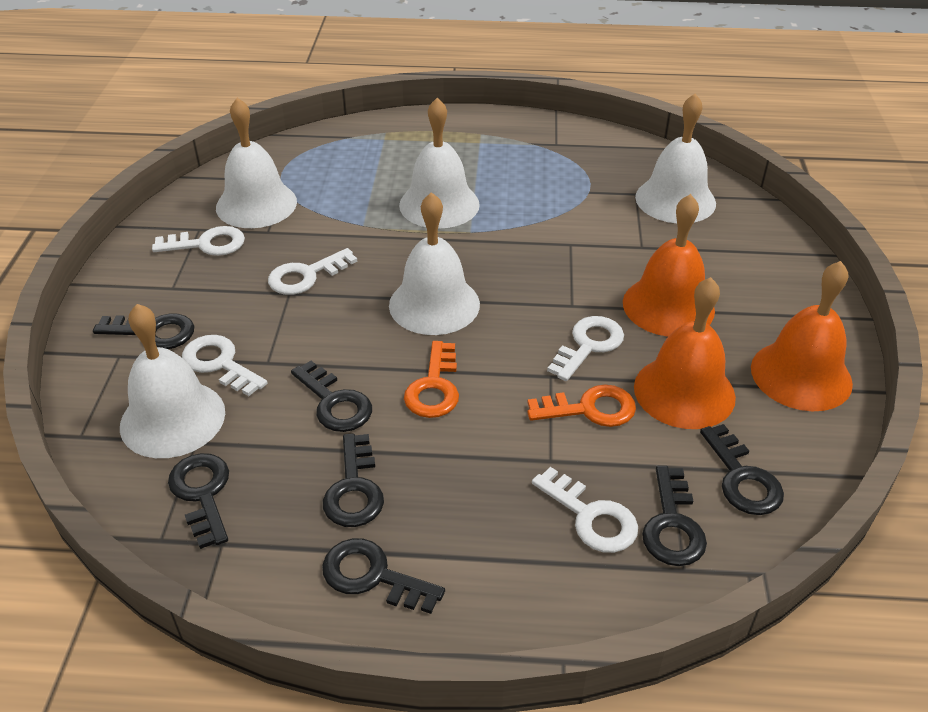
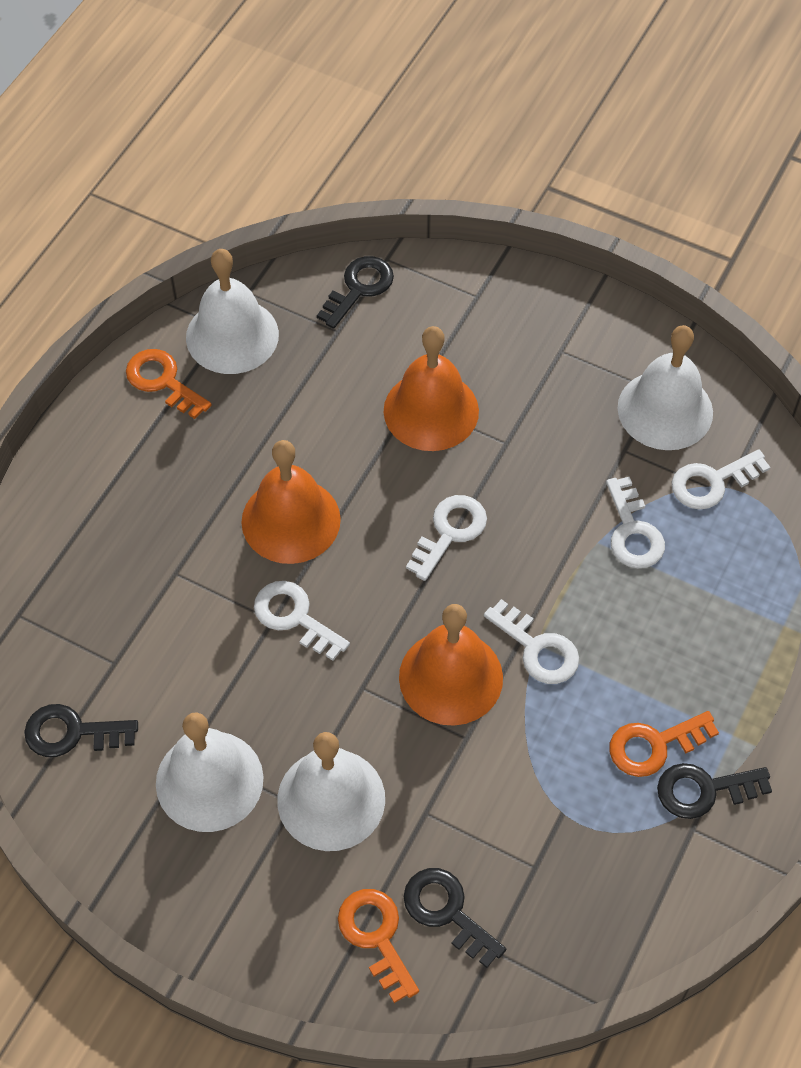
black key: 7 -> 4
orange key: 2 -> 3
white bell: 5 -> 4

